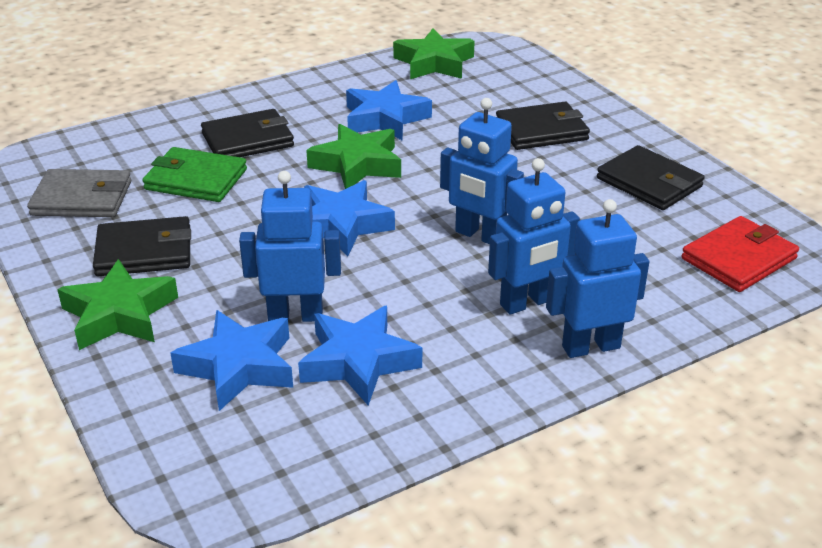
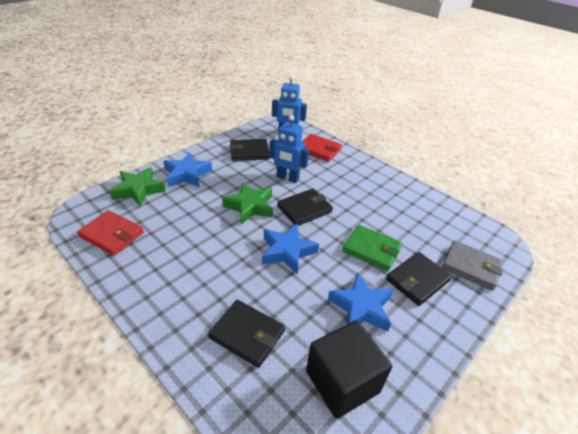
black cube: 0 -> 1
blue robot: 4 -> 2
blue star: 4 -> 3
green star: 3 -> 2
red wallet: 1 -> 2

